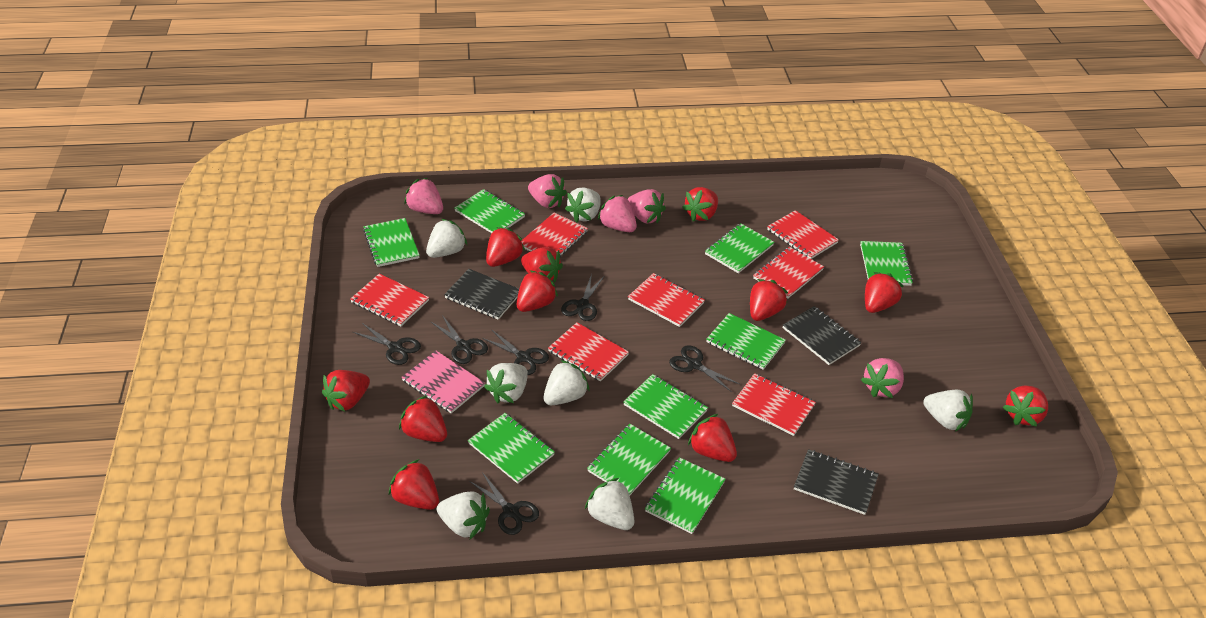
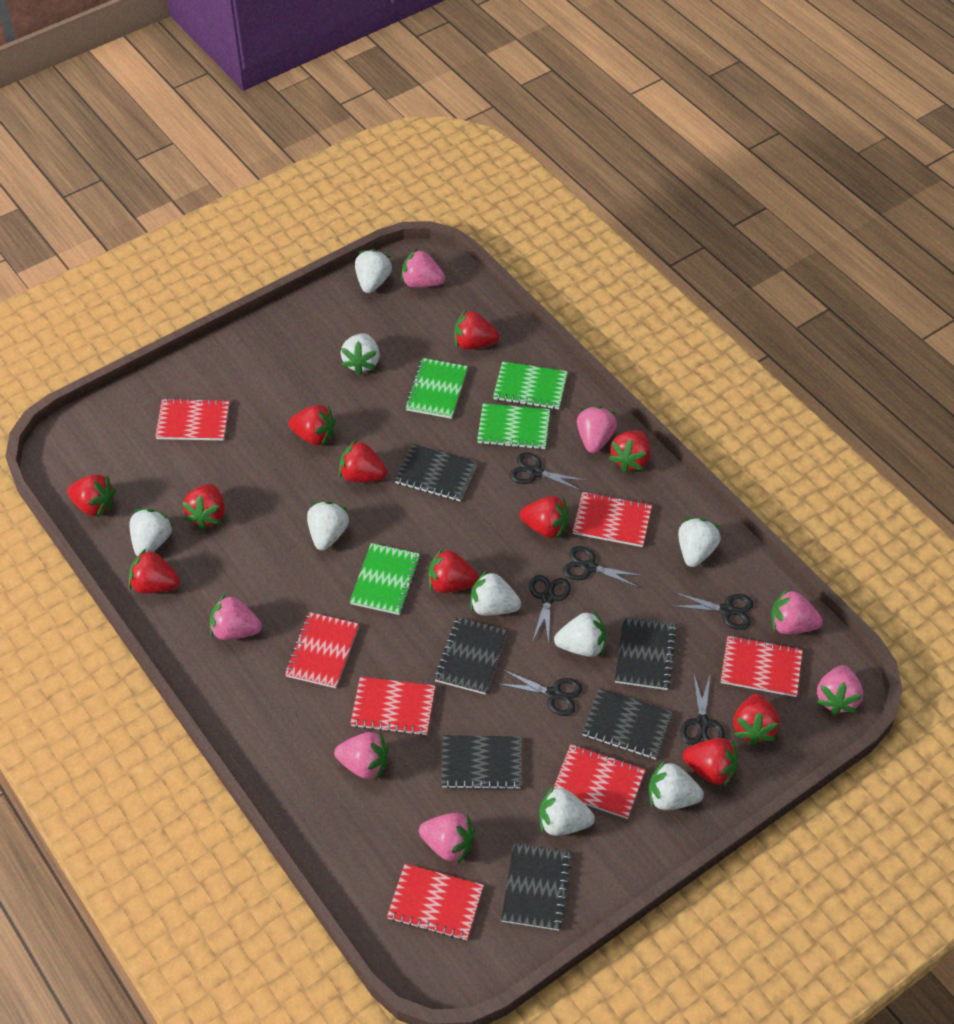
black notebook: 3 -> 6
green notebook: 9 -> 4
pink notebook: 1 -> 0
pink strawberry: 5 -> 7
white strawberry: 7 -> 9

